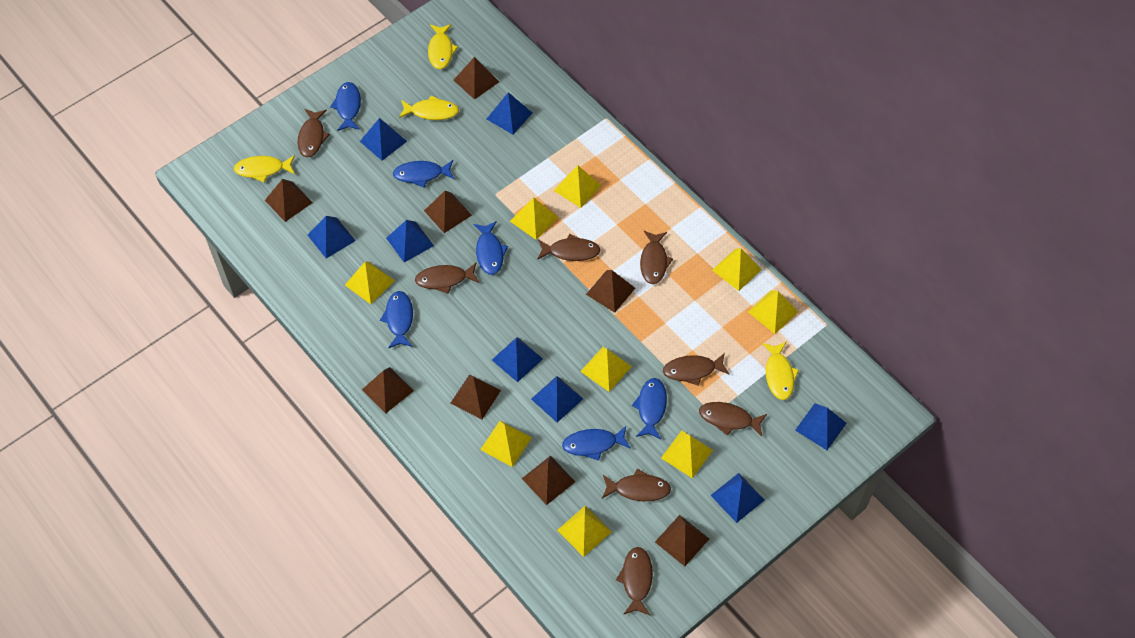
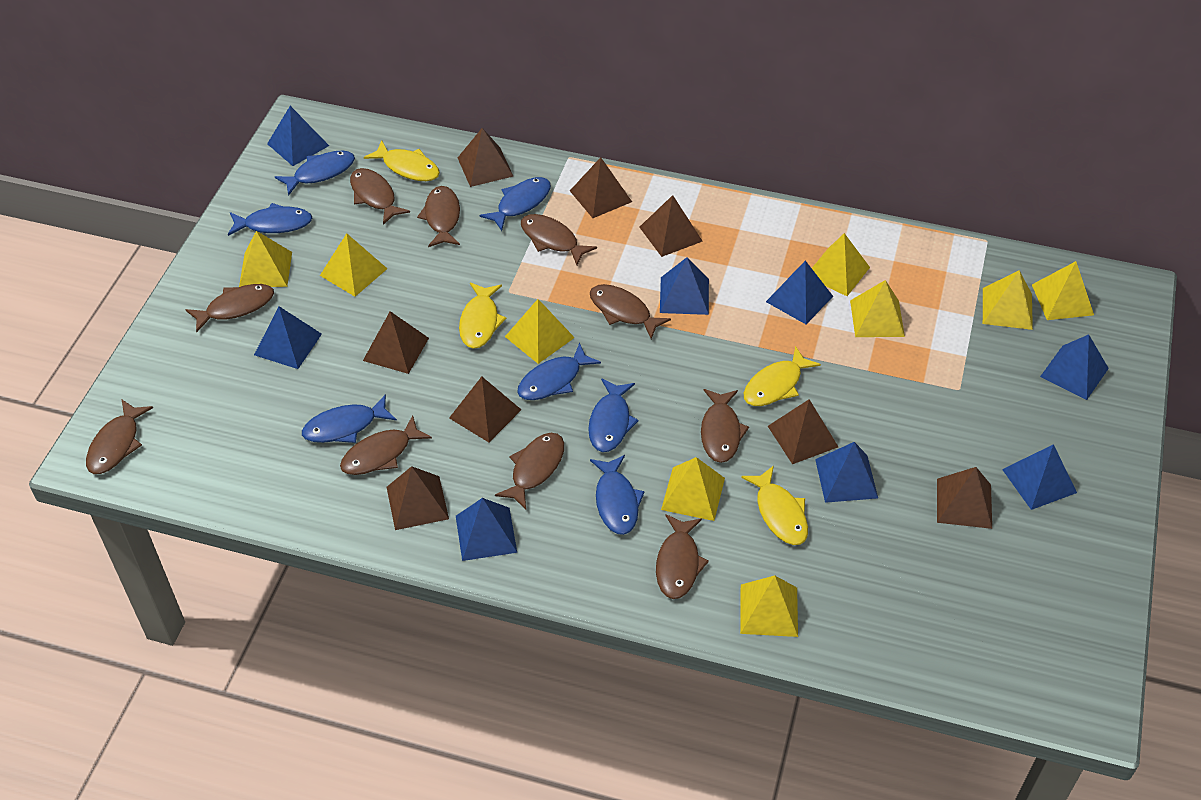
blue fish: 6 -> 7
brown fish: 8 -> 10

